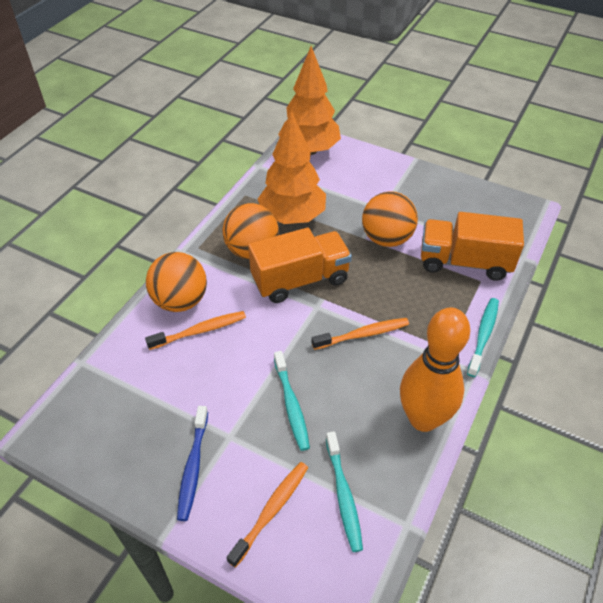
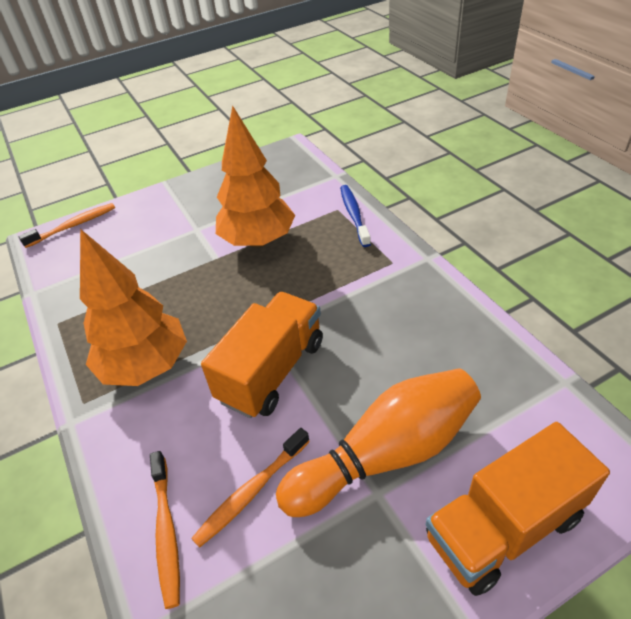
orange ball: 3 -> 0
turquoise toothbrush: 3 -> 0

